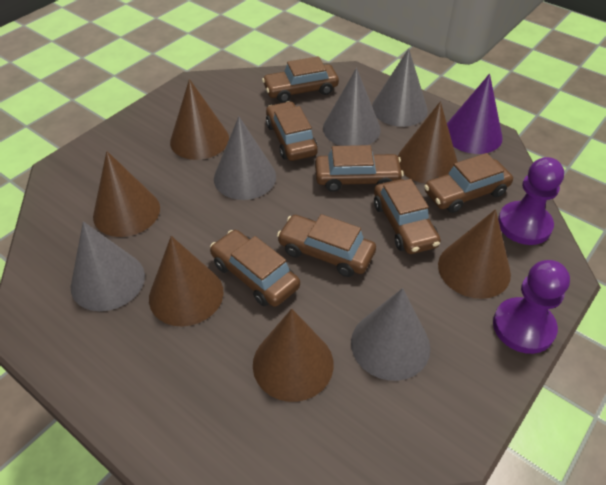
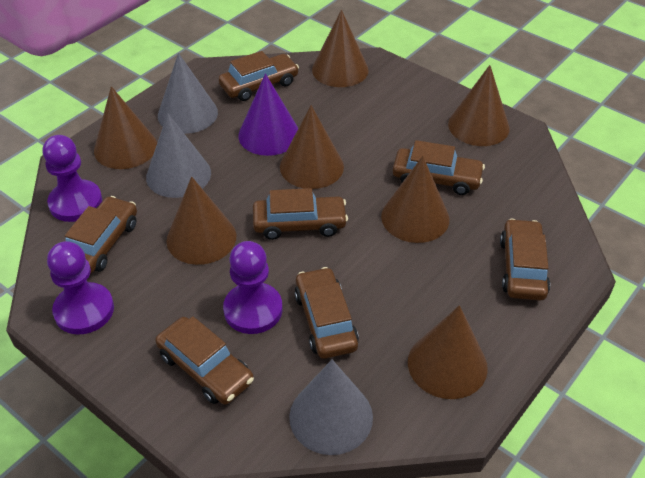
brown cone: 6 -> 7
grey cone: 5 -> 3
purple pawn: 2 -> 3

